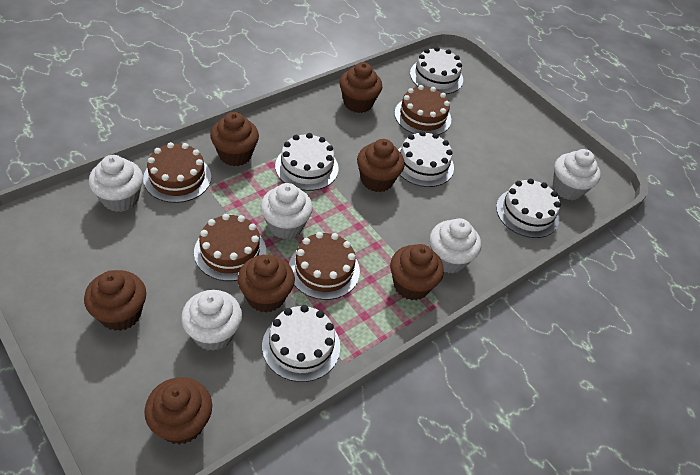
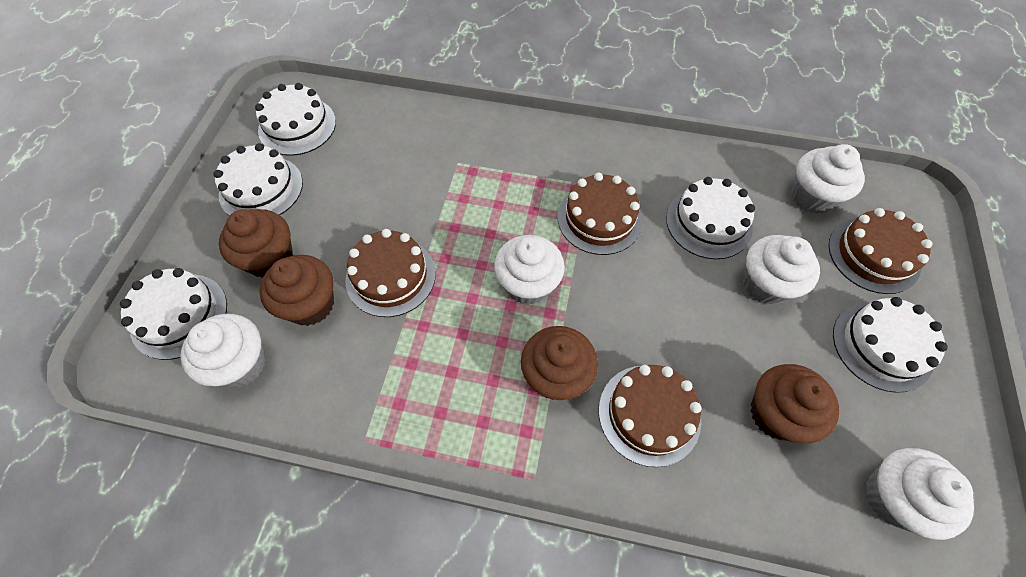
brown cupcake: 7 -> 4

